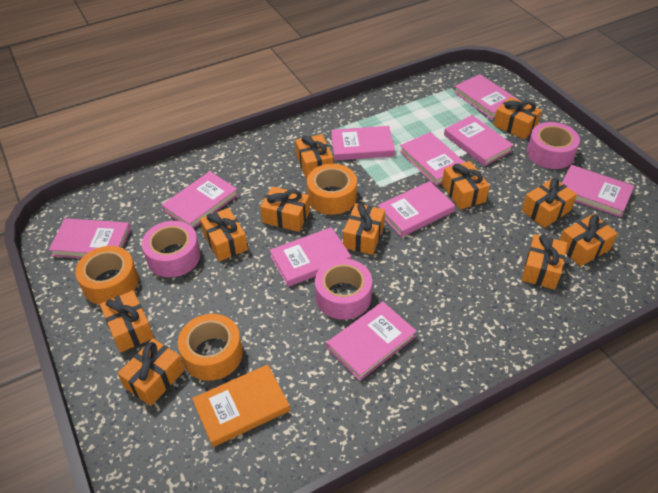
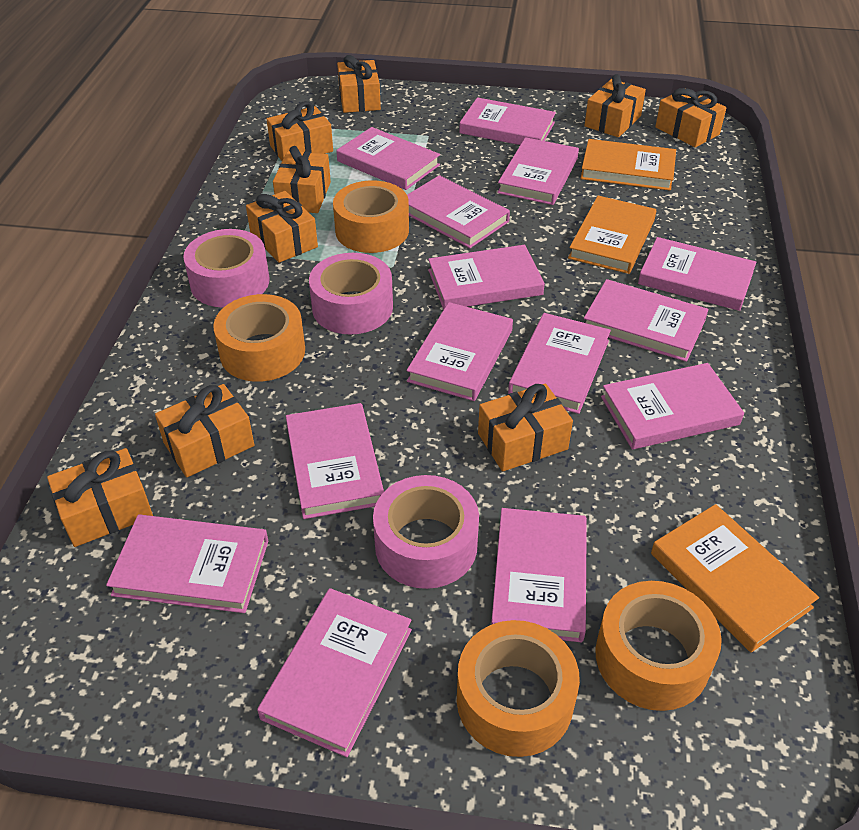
orange book: 1 -> 3
orange gift: 11 -> 9
orange tape: 3 -> 4
pink book: 10 -> 14

